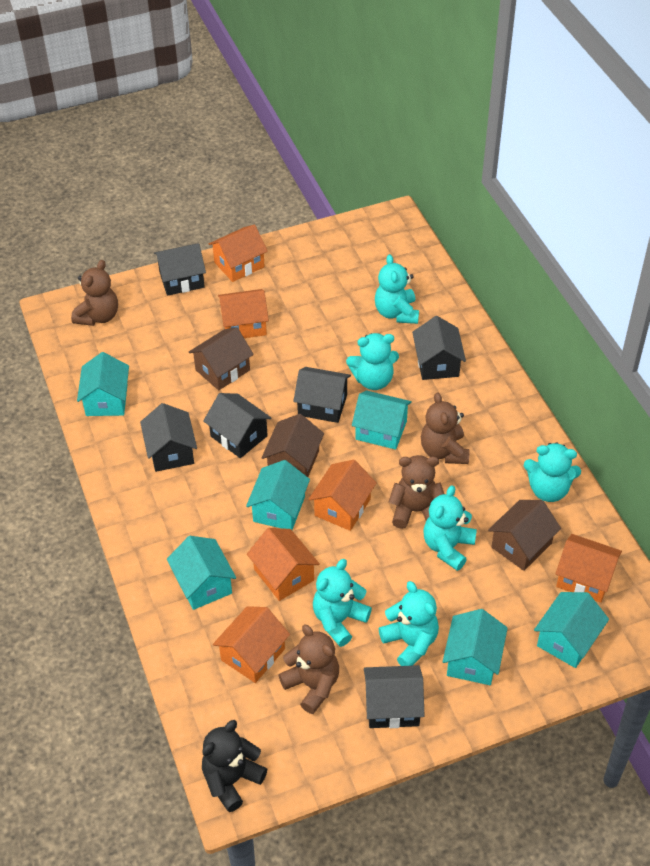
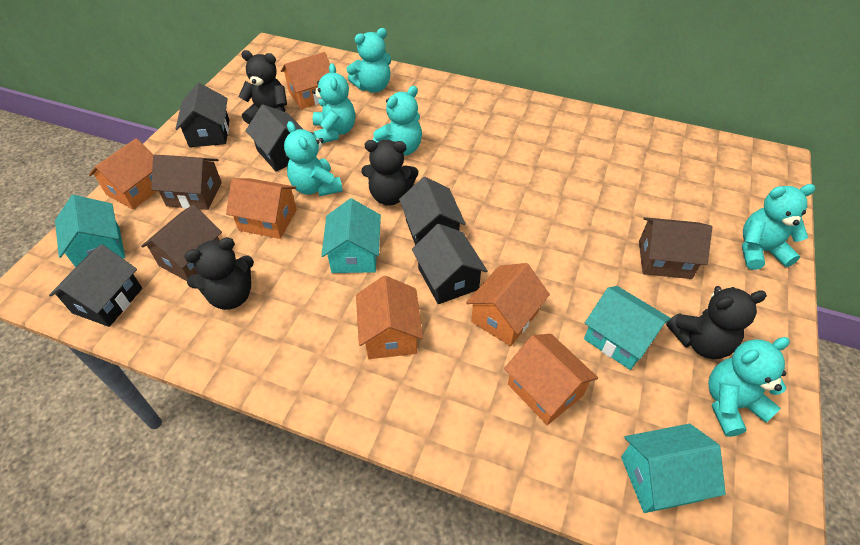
black house: 6 -> 5
black teddy bear: 1 -> 4
brown teddy bear: 4 -> 0
turquoise house: 6 -> 4

